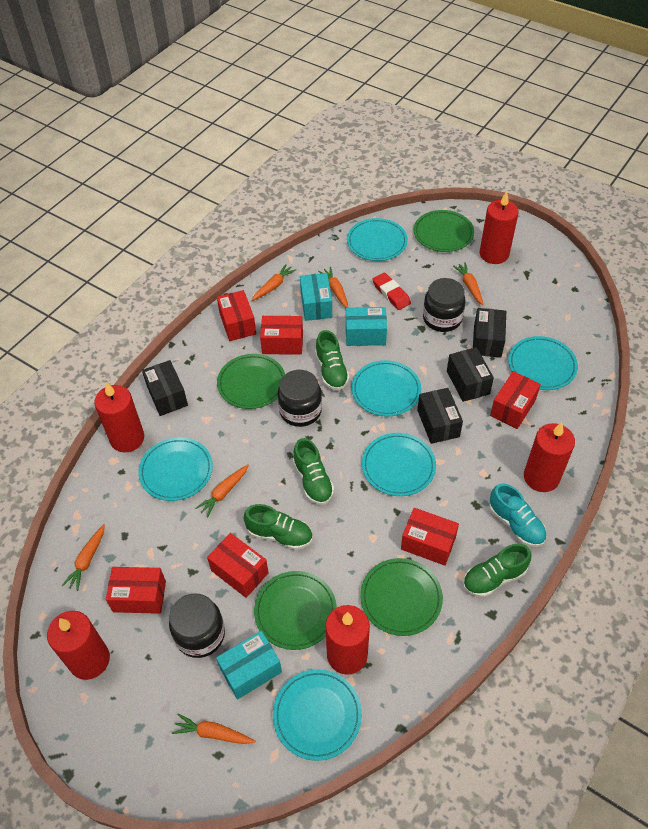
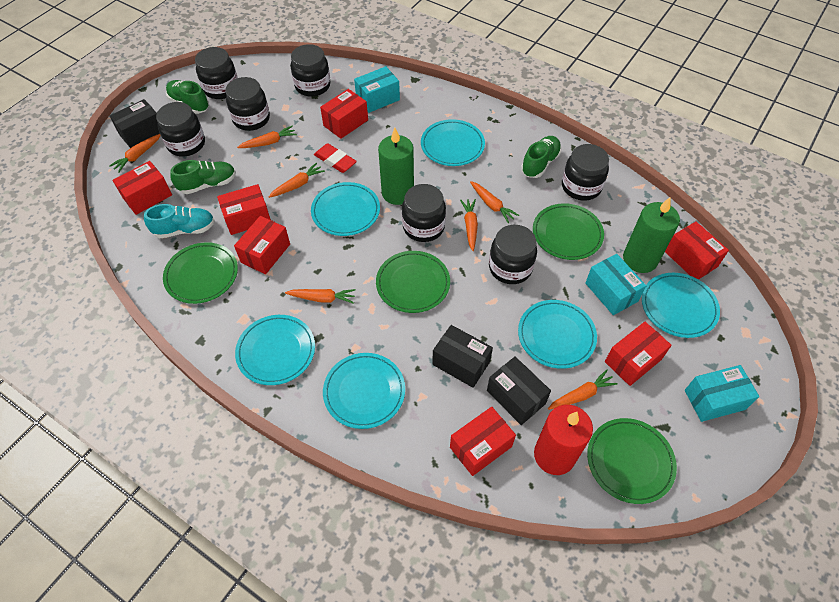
black box: 4 -> 3
black jar: 3 -> 7
green candle: 0 -> 2
green shoe: 4 -> 3
orange carrot: 6 -> 7
red box: 6 -> 7
red candle: 5 -> 1

